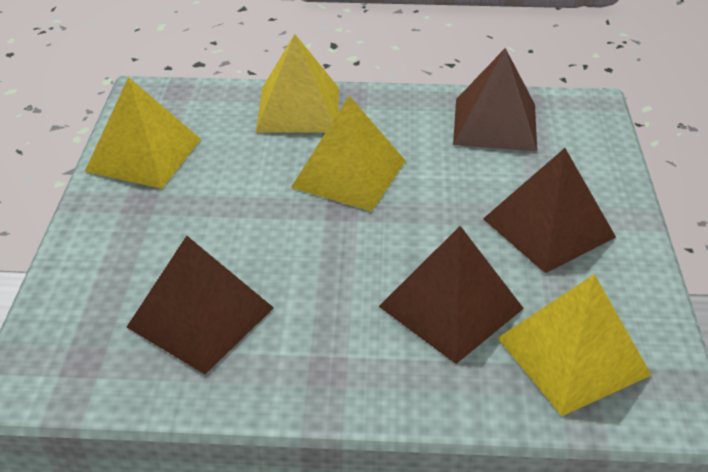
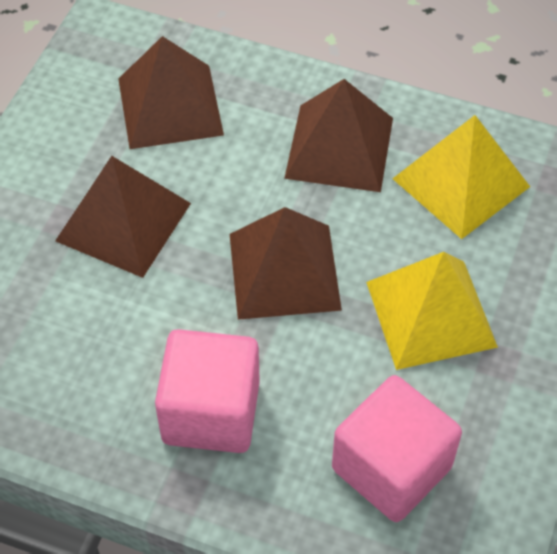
pink cube: 0 -> 2
yellow pyramid: 4 -> 2

